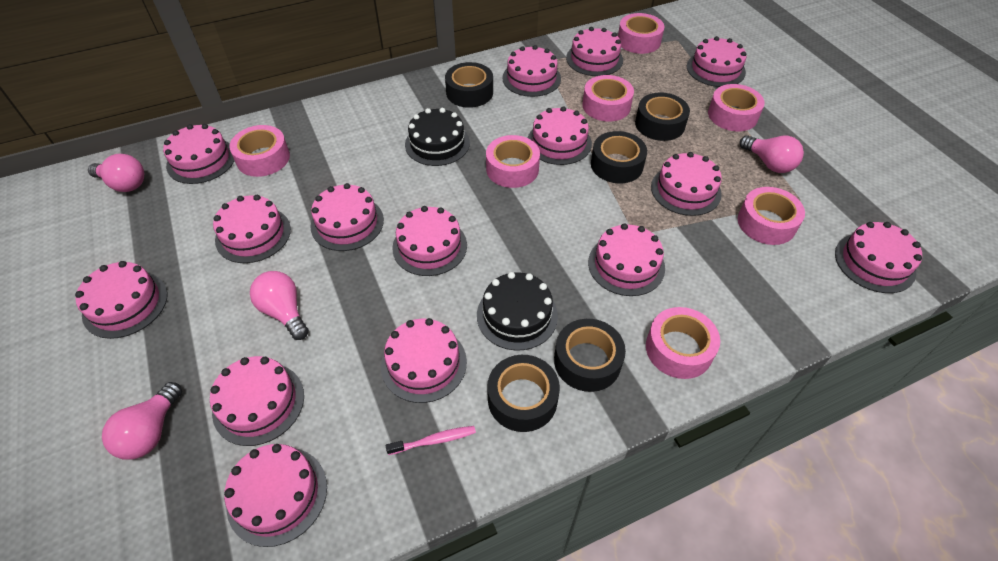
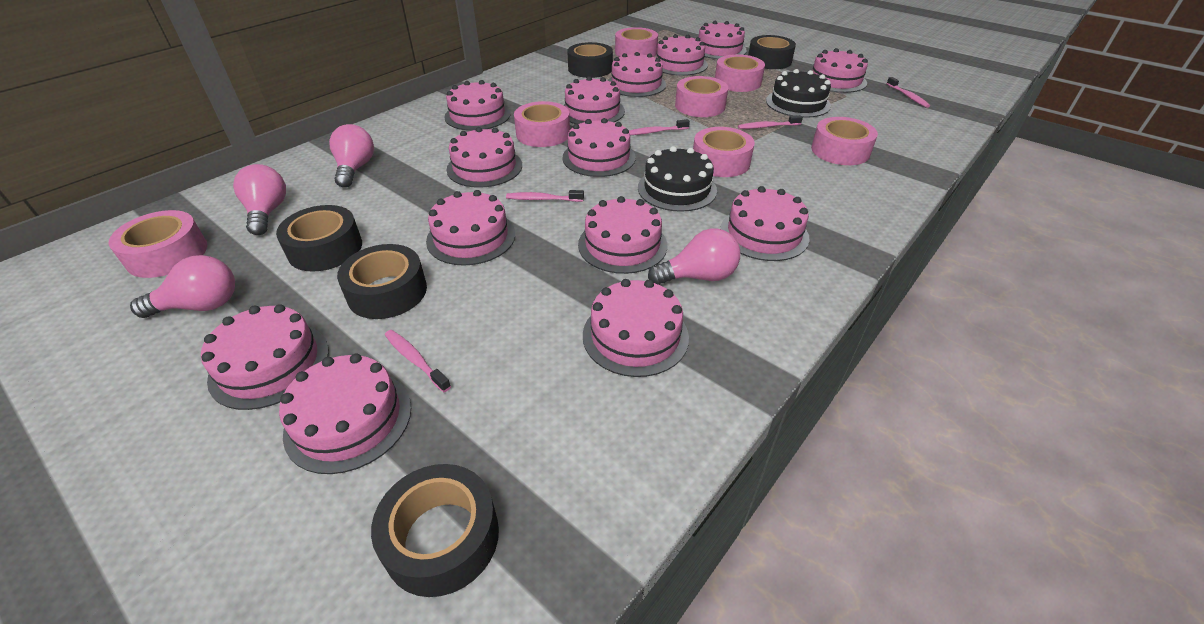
pink cake: 15 -> 14
pink toothbrush: 1 -> 5

